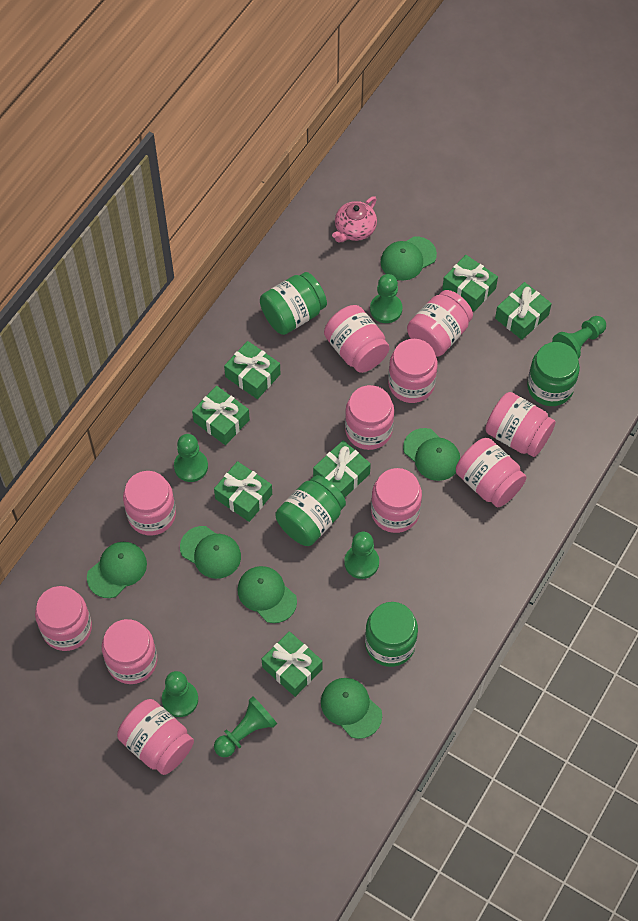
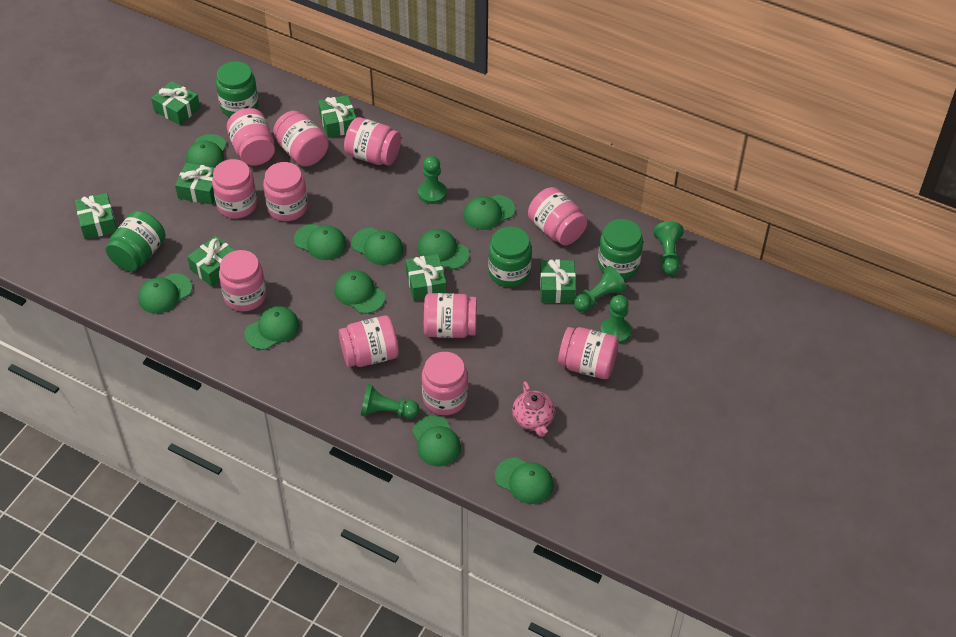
green cap: 6 -> 10
green pawn: 6 -> 5

